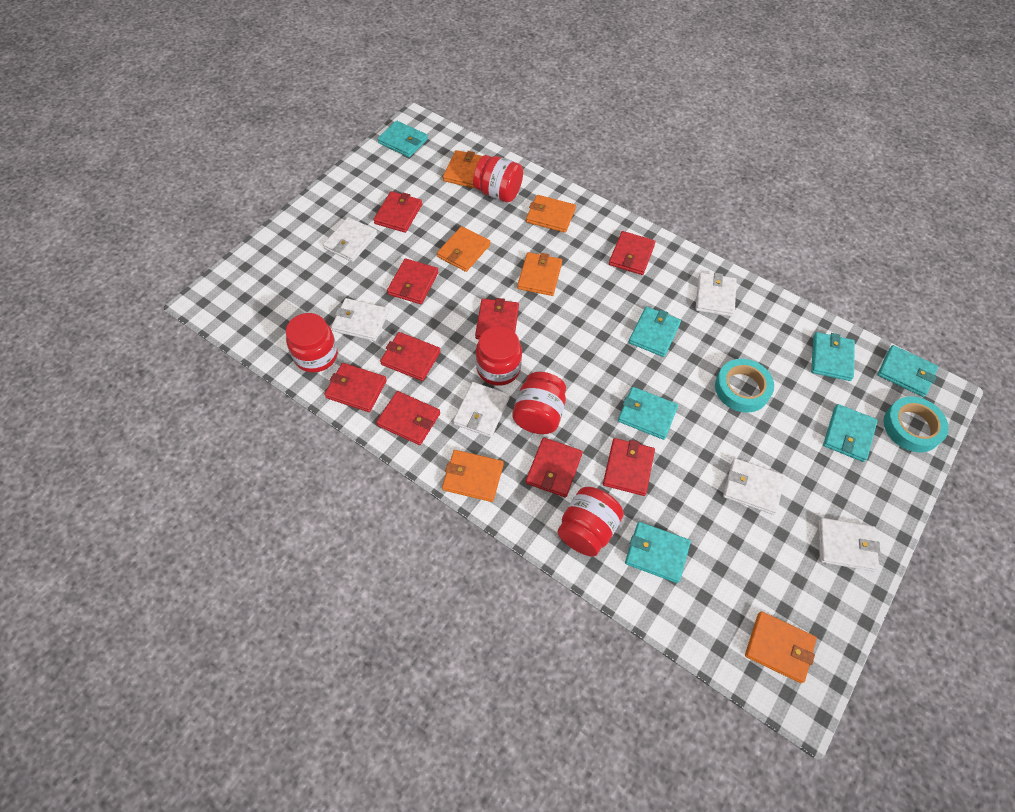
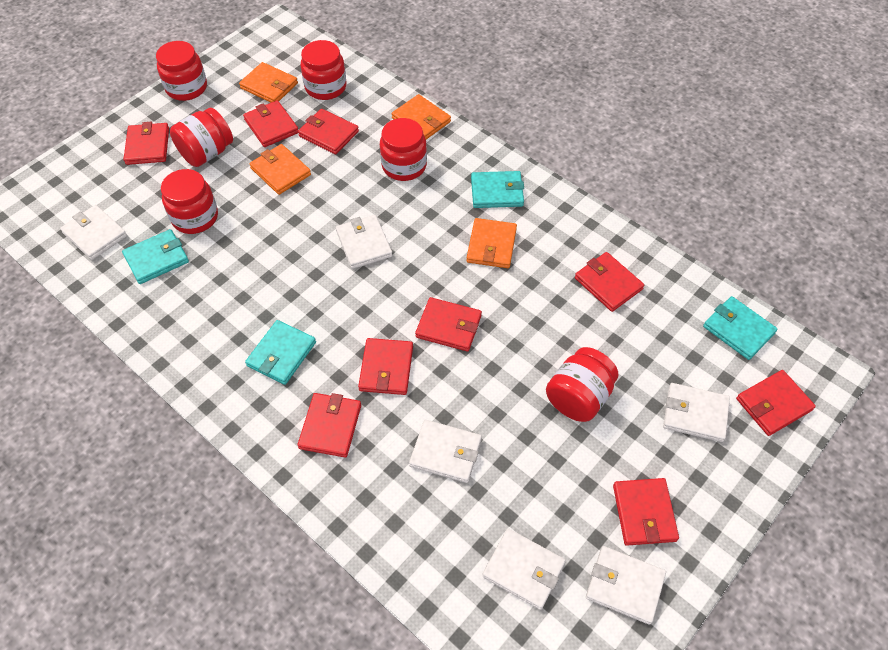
orange wallet: 6 -> 4
red jar: 5 -> 6
turquoise tape: 2 -> 0
turquoise wallet: 7 -> 4

